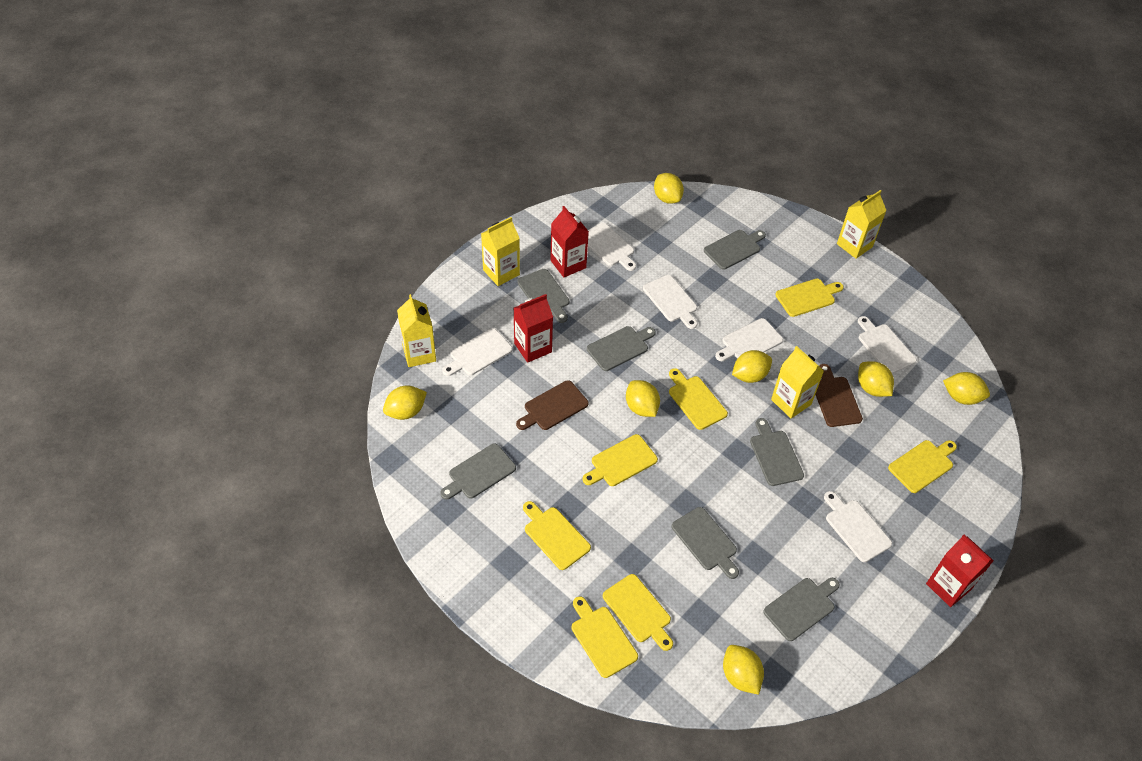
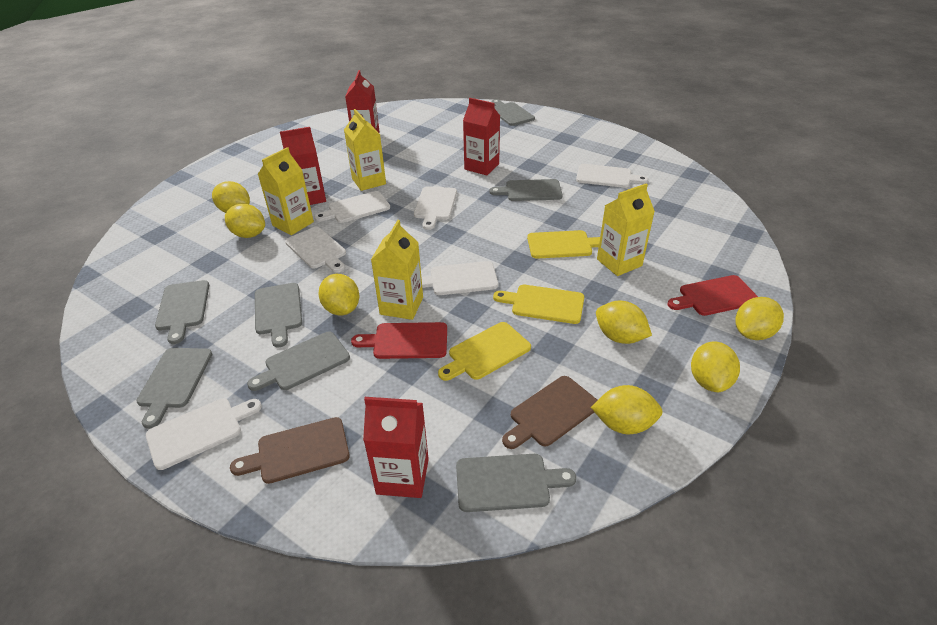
red carton: 3 -> 4
red cutting board: 0 -> 2
yellow cutting board: 7 -> 3

